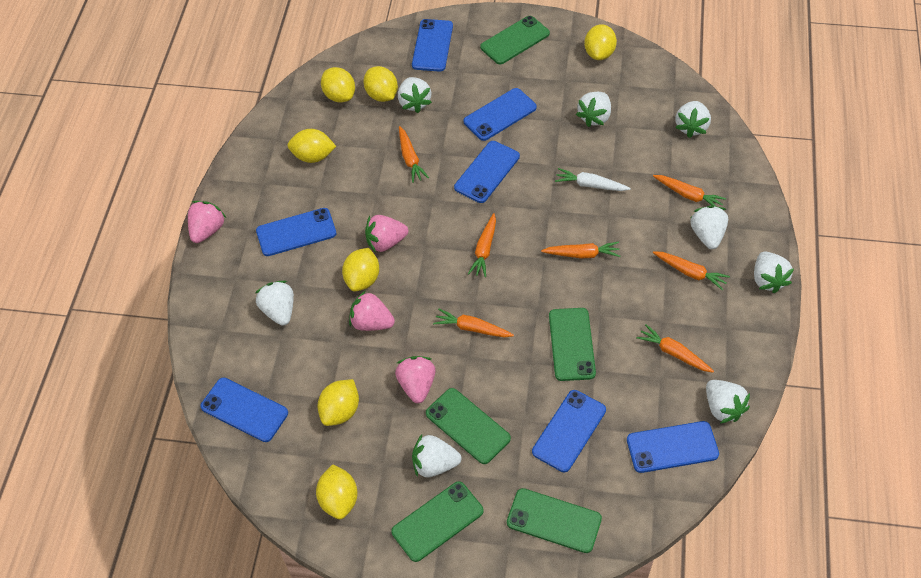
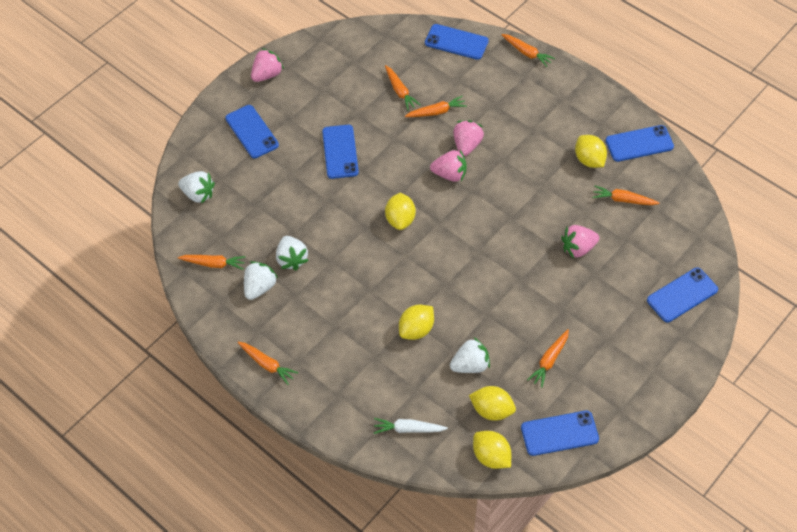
blue phone: 7 -> 6
green phone: 5 -> 0
white strawberry: 8 -> 4
yellow lemon: 7 -> 5

